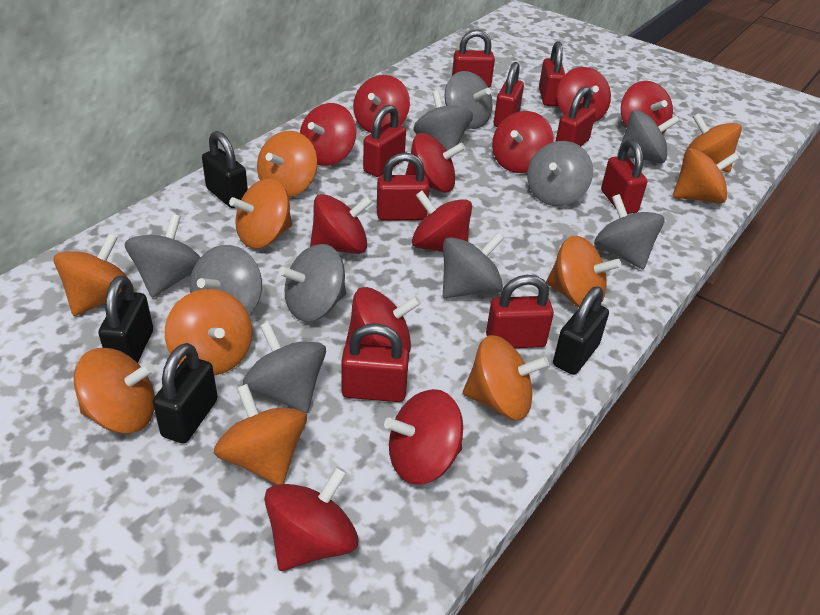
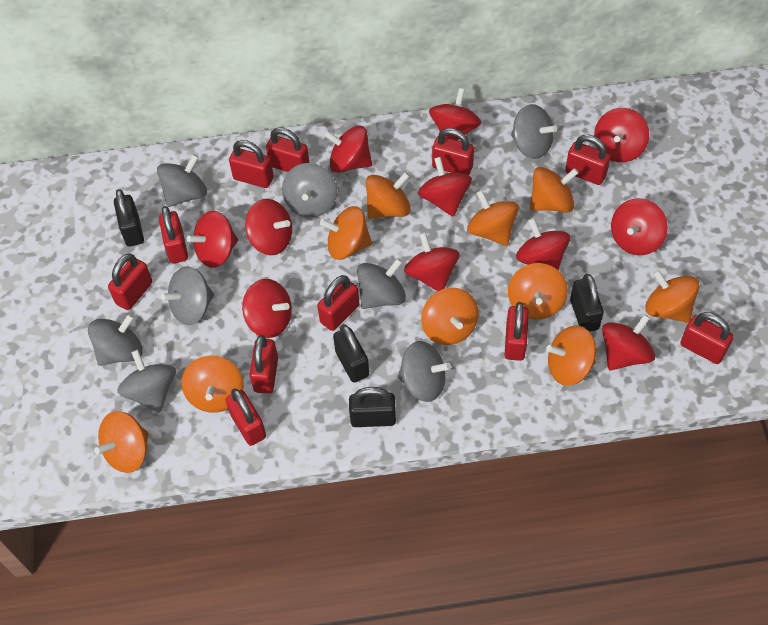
grey spinning top: 10 -> 8
red padlock: 9 -> 11

